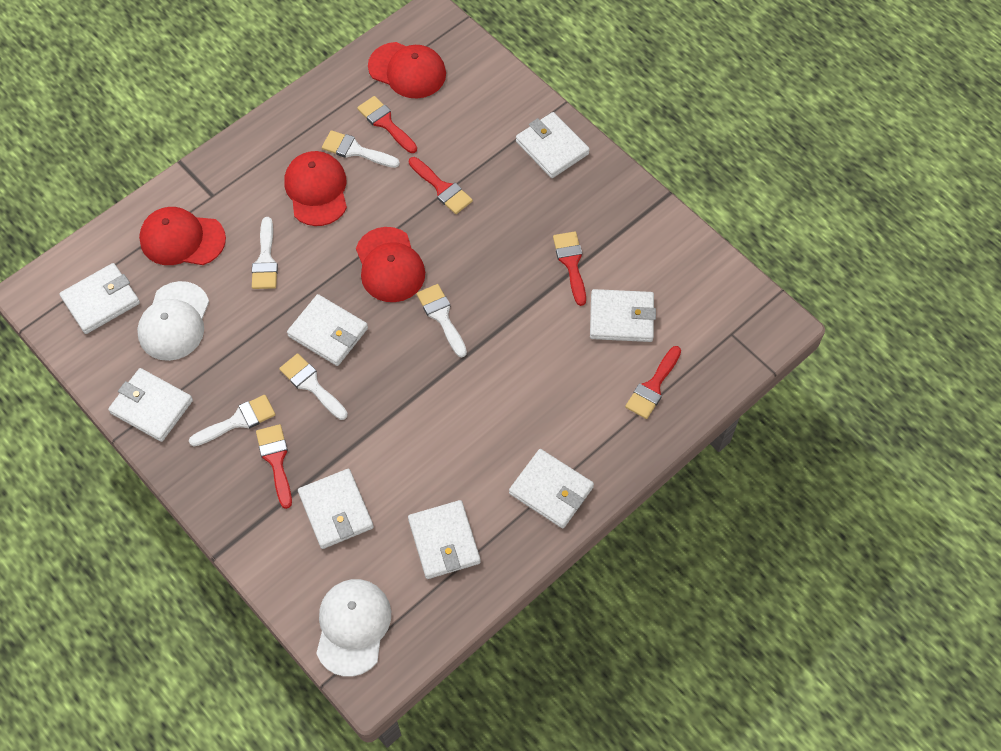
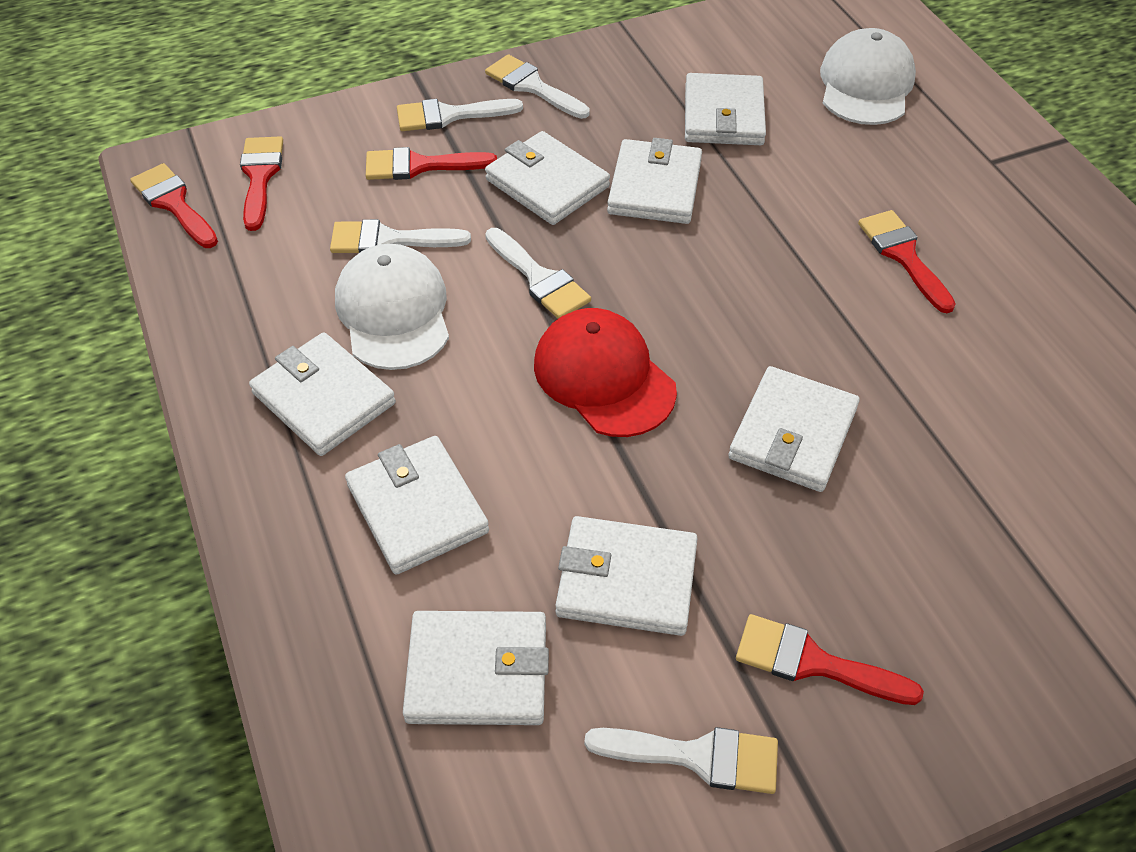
red cap: 4 -> 1

